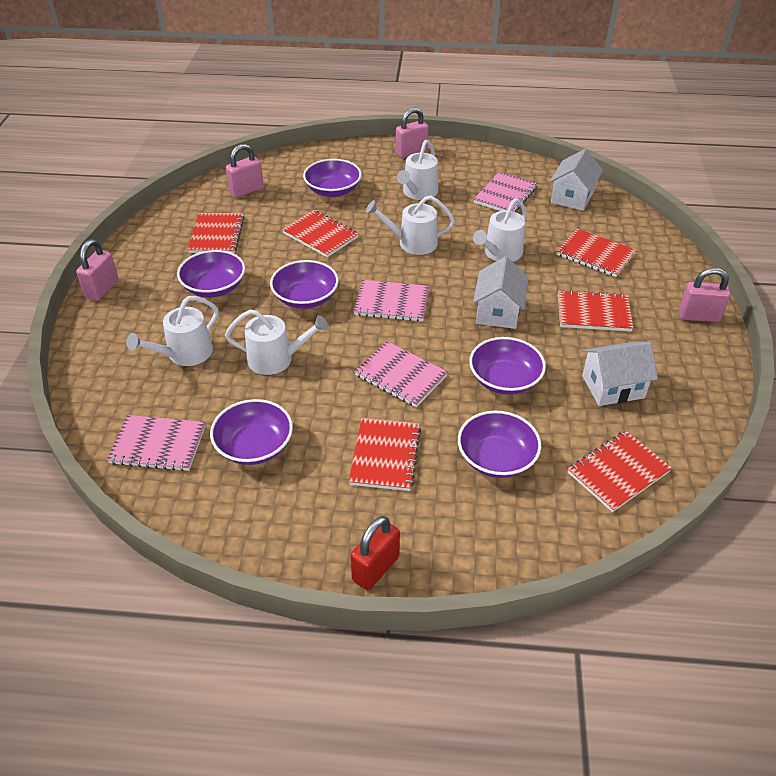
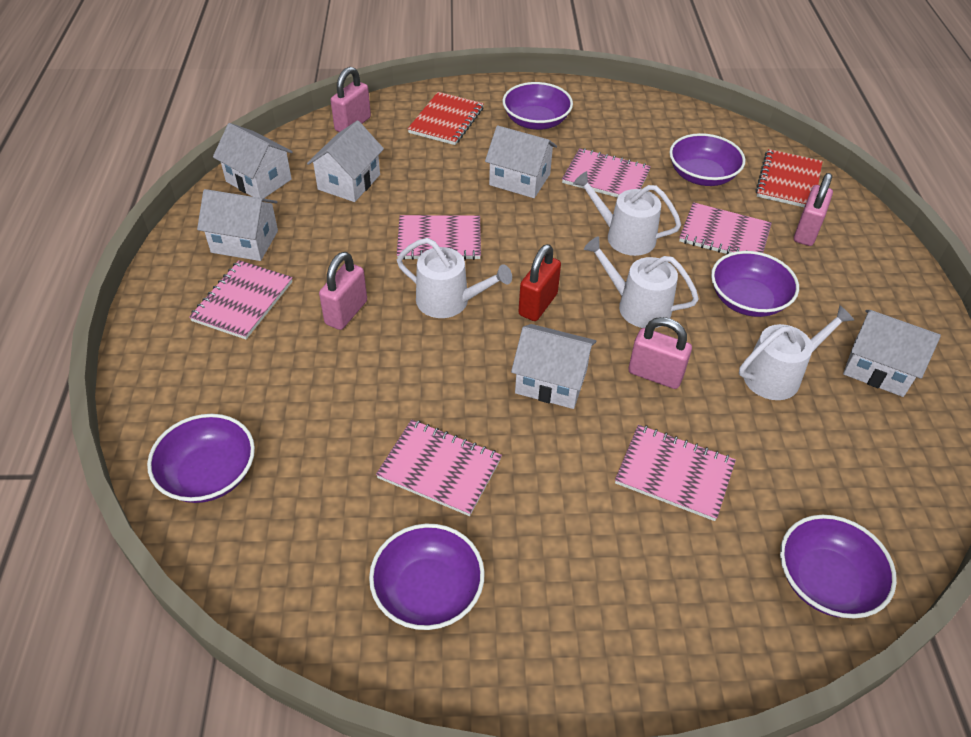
pink notebook: 4 -> 6
red notebook: 6 -> 2
white house: 3 -> 6
white watering can: 5 -> 4

